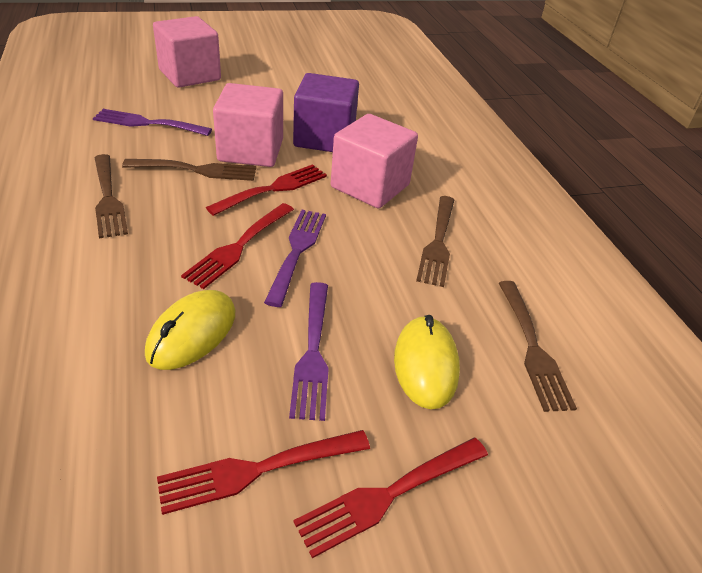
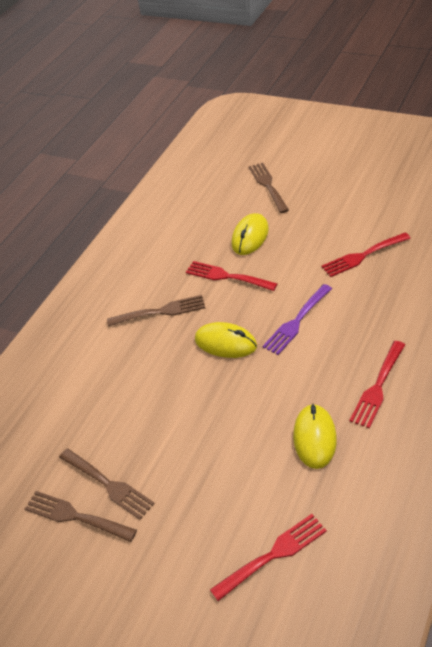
pink cube: 3 -> 0
purple cube: 1 -> 0
purple fork: 3 -> 1
yellow mouse: 2 -> 3

